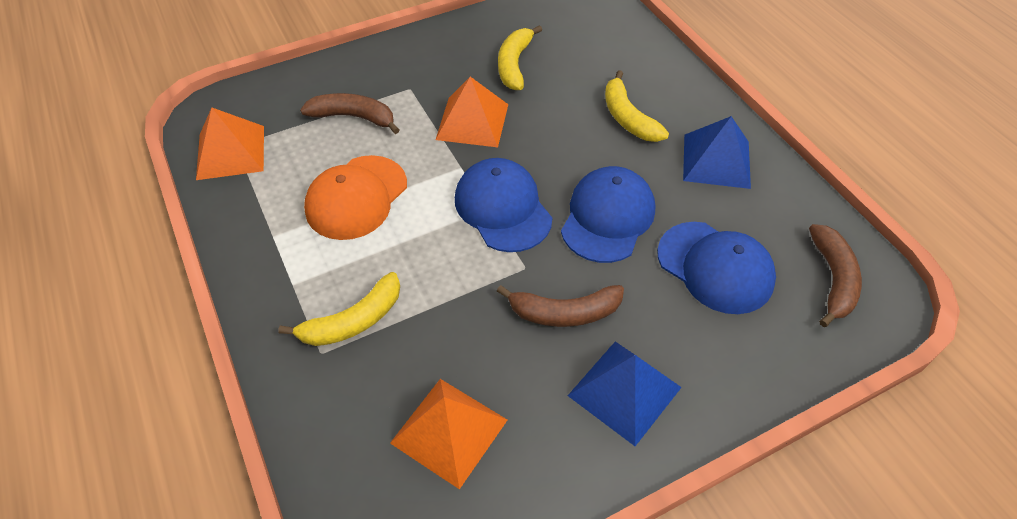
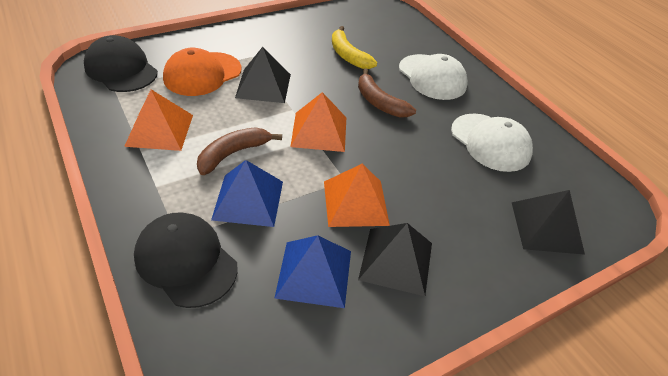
black cap: 0 -> 2
black pyramid: 0 -> 3
blue cap: 3 -> 0
brown banana: 3 -> 2
white cap: 0 -> 2
yellow banana: 3 -> 1

